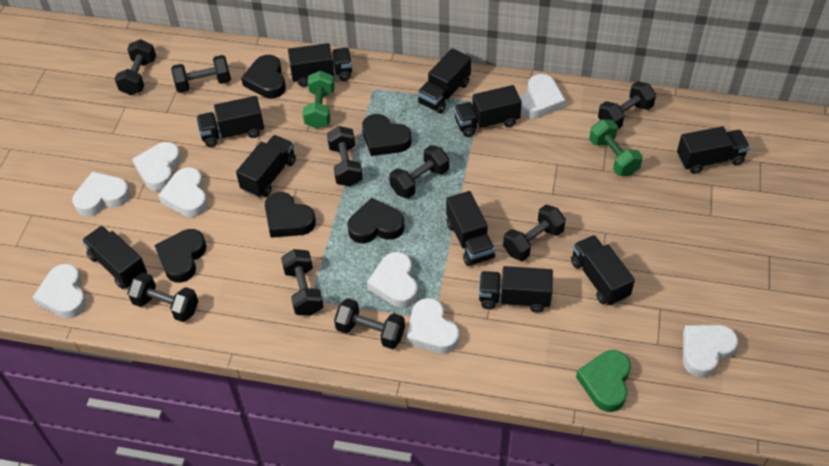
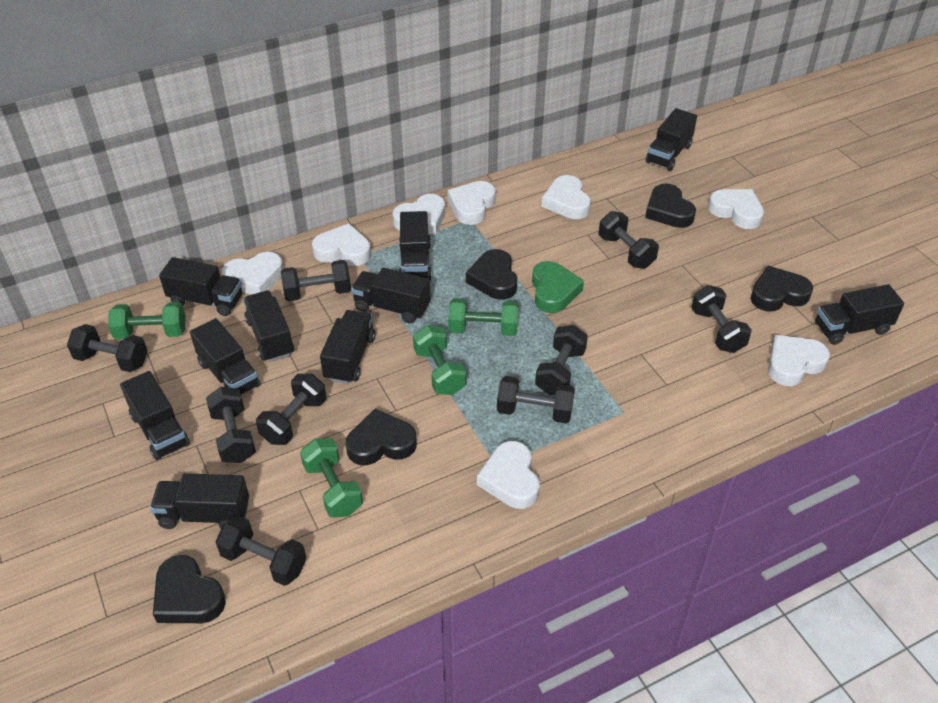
green dumbbell: 2 -> 4

